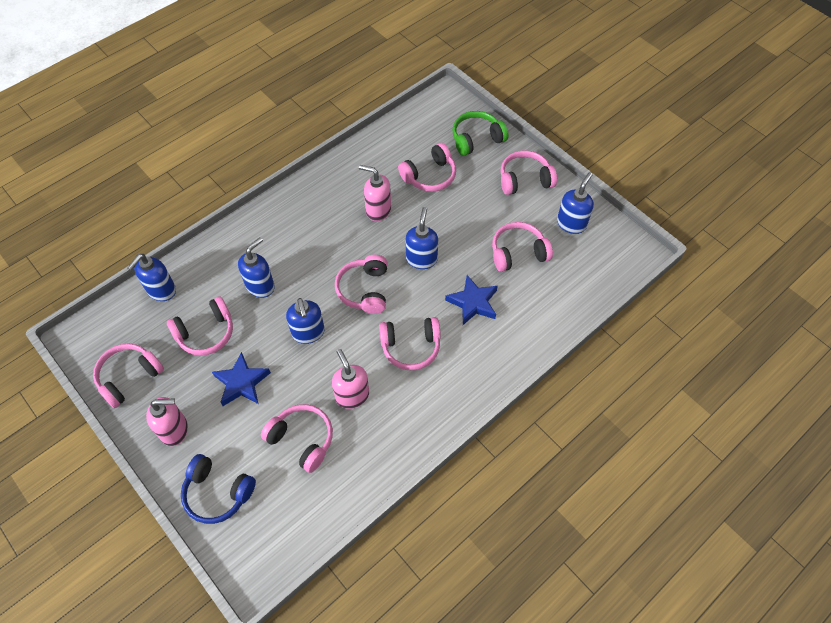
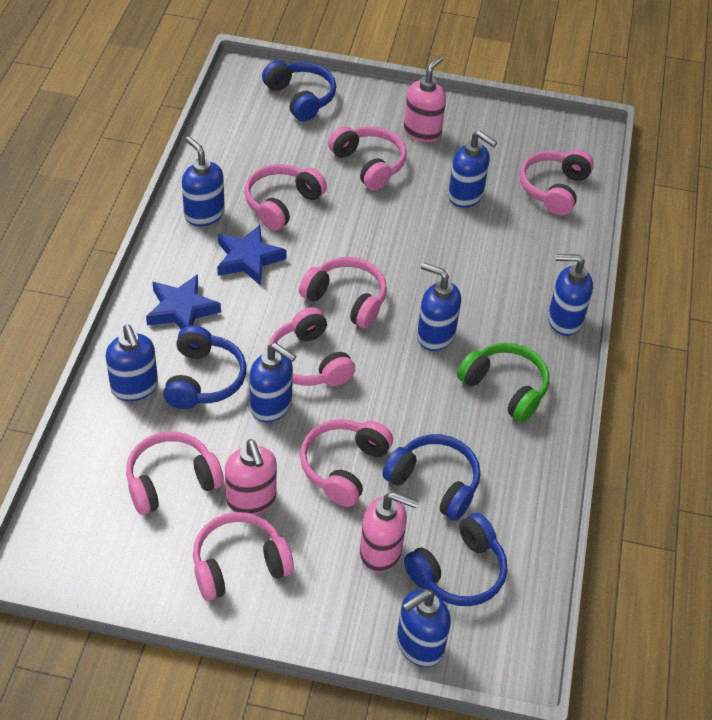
blue headphones: 1 -> 4
blue soap dispenser: 5 -> 7

